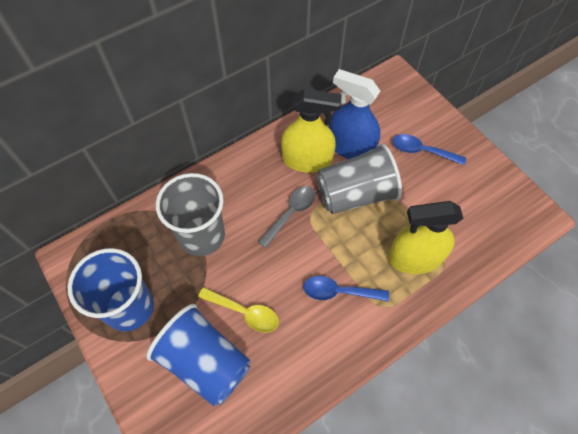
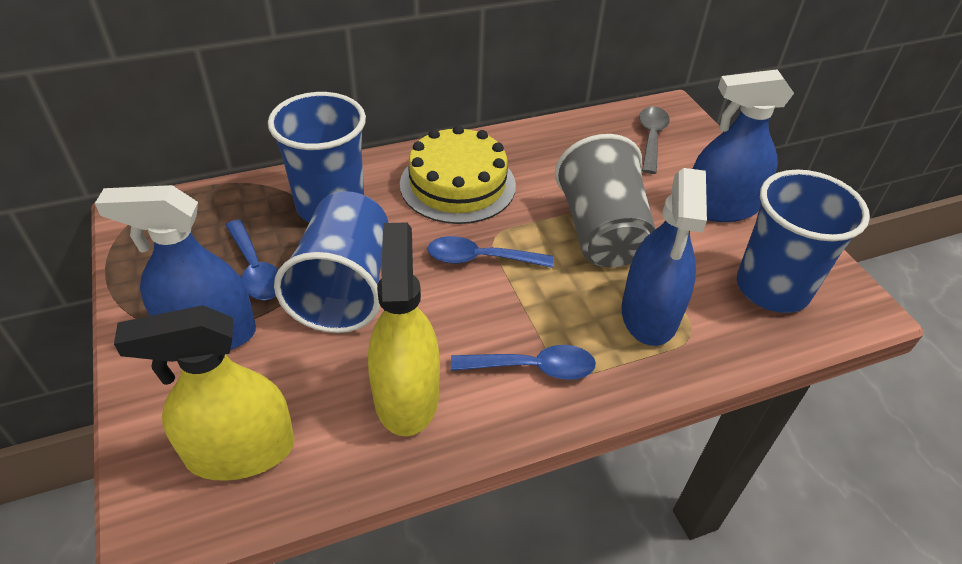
blue cup: 2 -> 3
blue spoon: 2 -> 3
blue spray bottle: 1 -> 3
grey cup: 2 -> 1
yellow cake: 0 -> 1
yellow spoon: 1 -> 0

